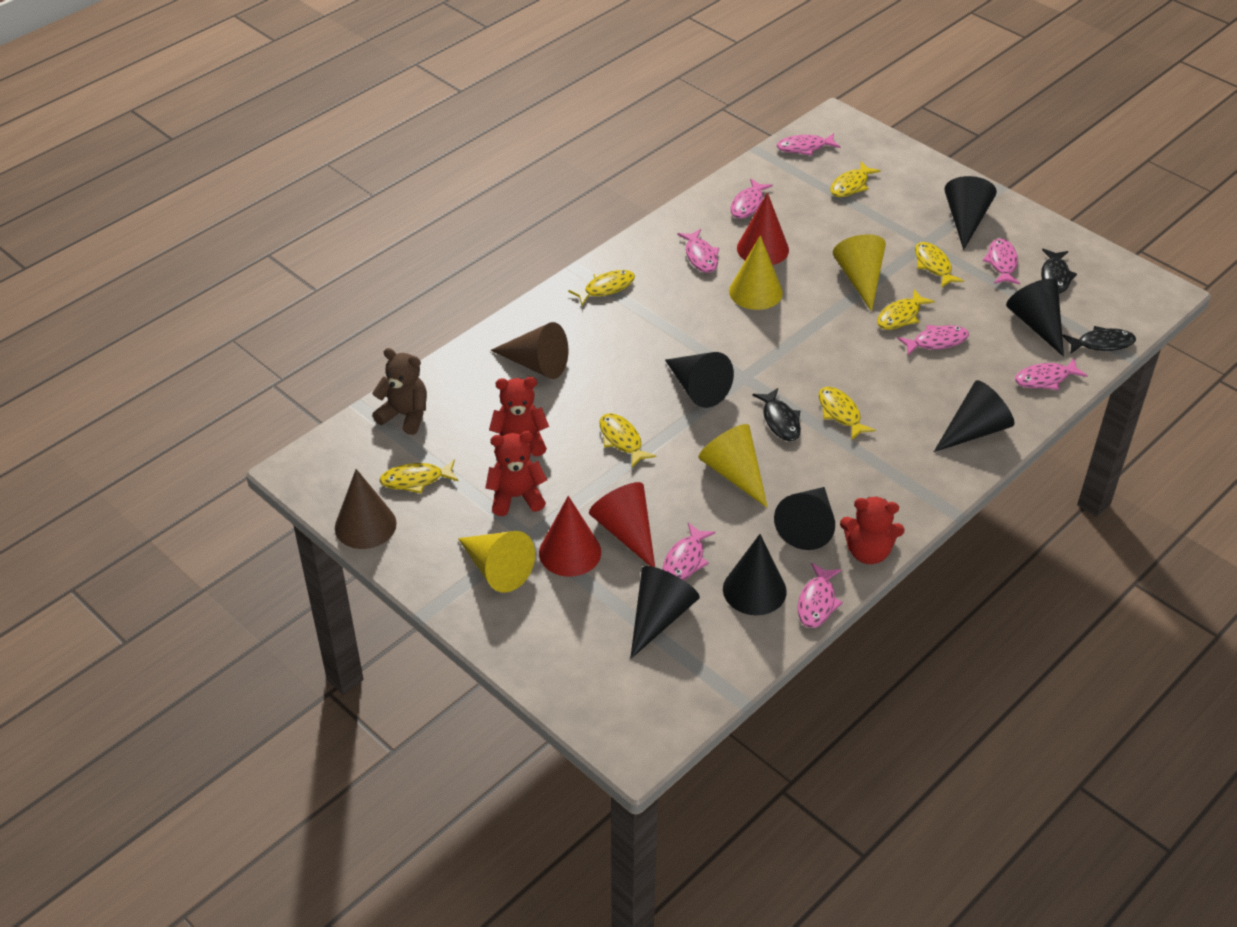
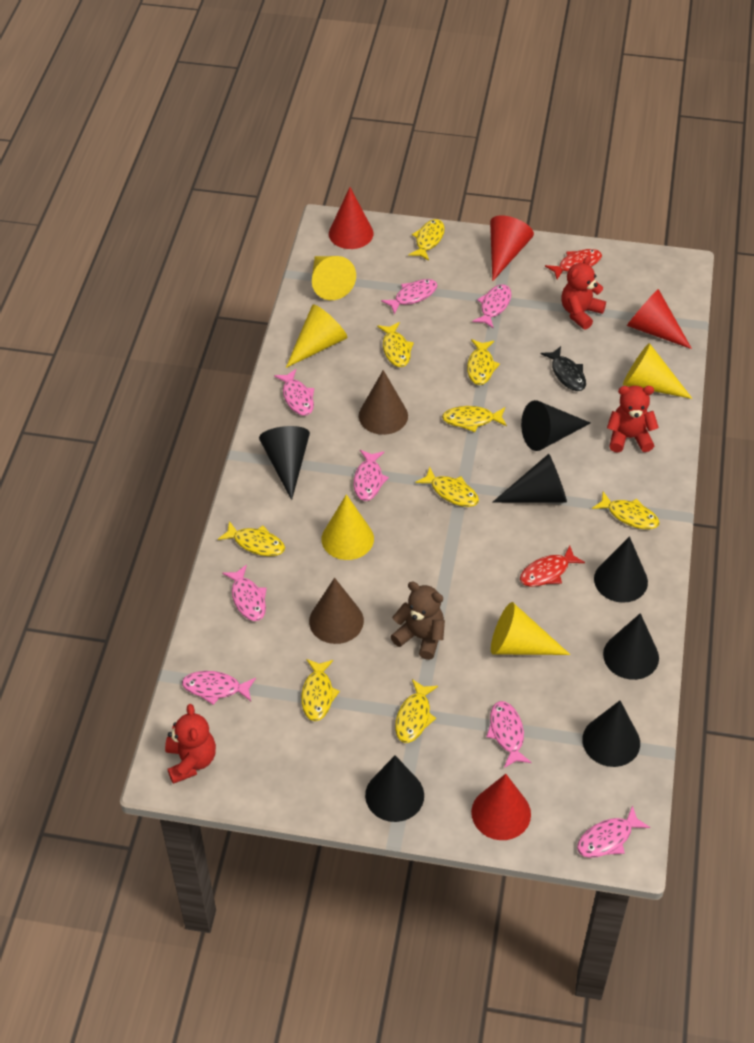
black fish: 3 -> 1
red cone: 3 -> 4
red fish: 0 -> 2
yellow cone: 4 -> 5
yellow fish: 7 -> 9

